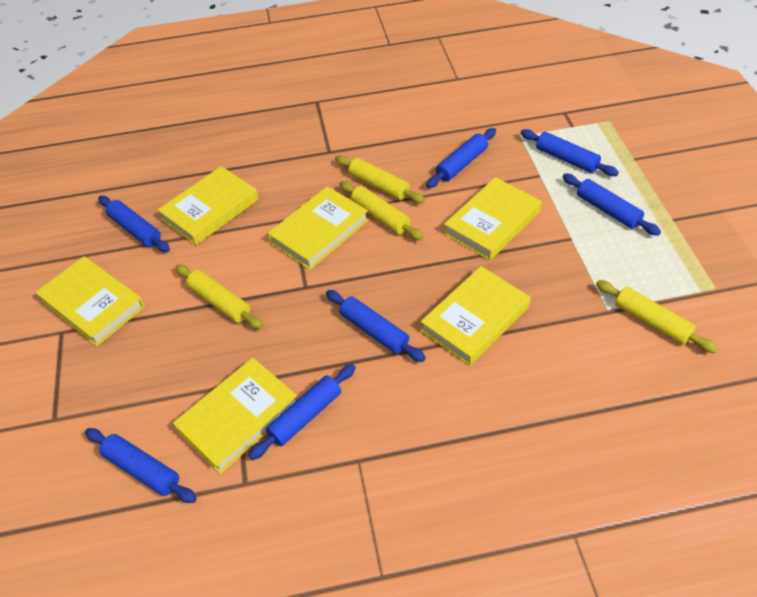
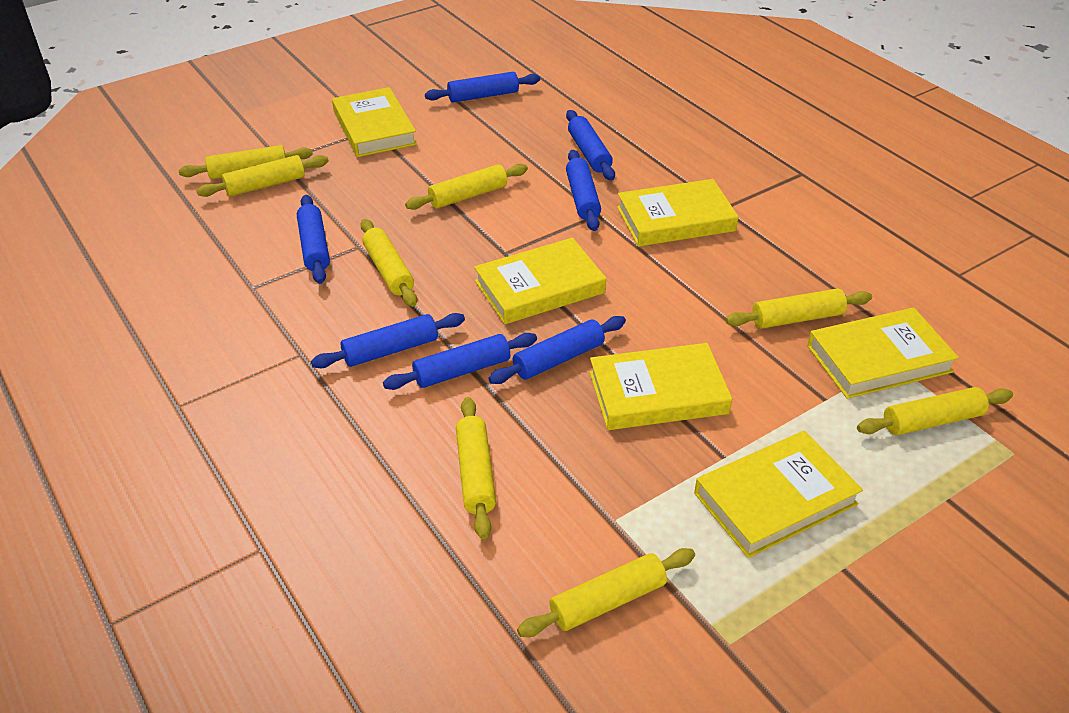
yellow rolling pin: 4 -> 8

